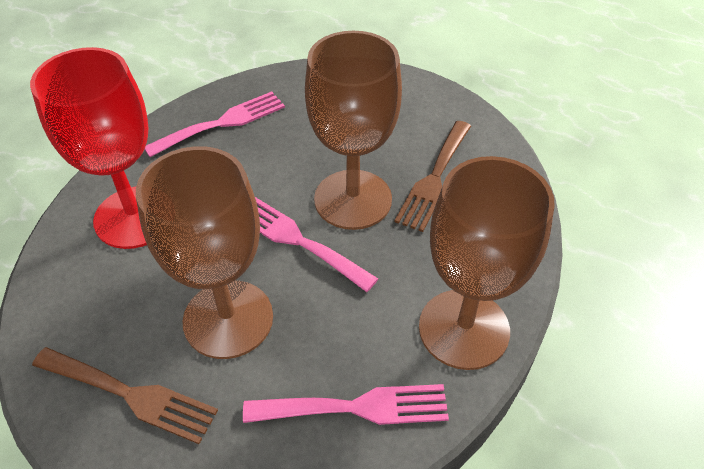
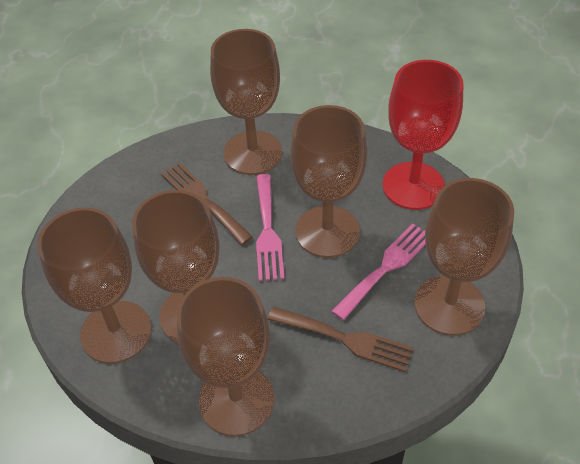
brown goblet: 3 -> 6
pink fork: 3 -> 2

